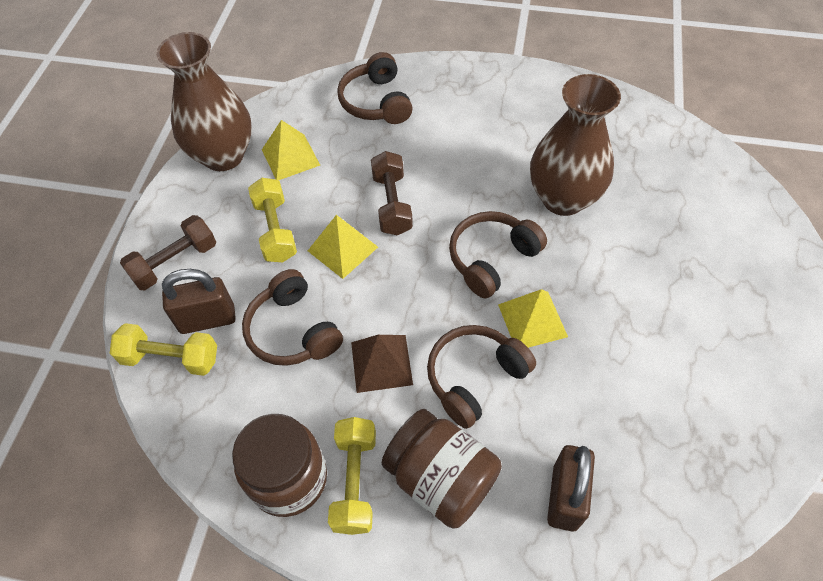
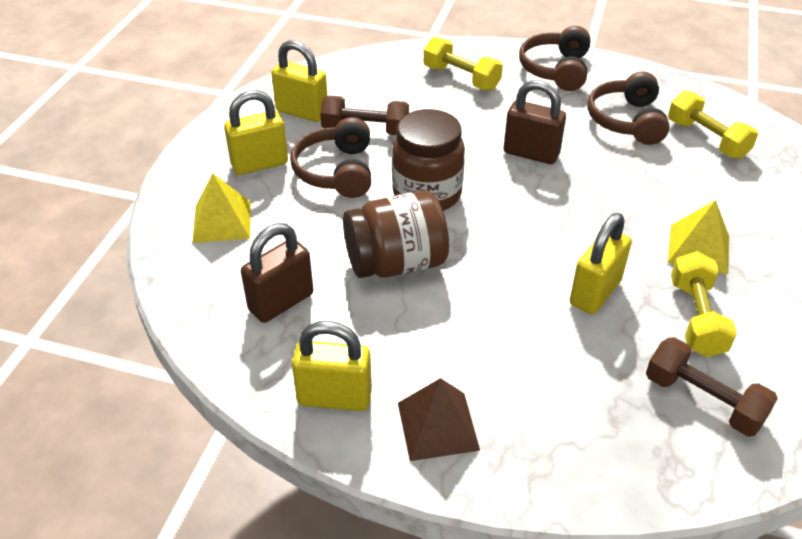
brown headphones: 4 -> 3
brown vase: 2 -> 0
yellow padlock: 0 -> 4
yellow pyramid: 3 -> 2

